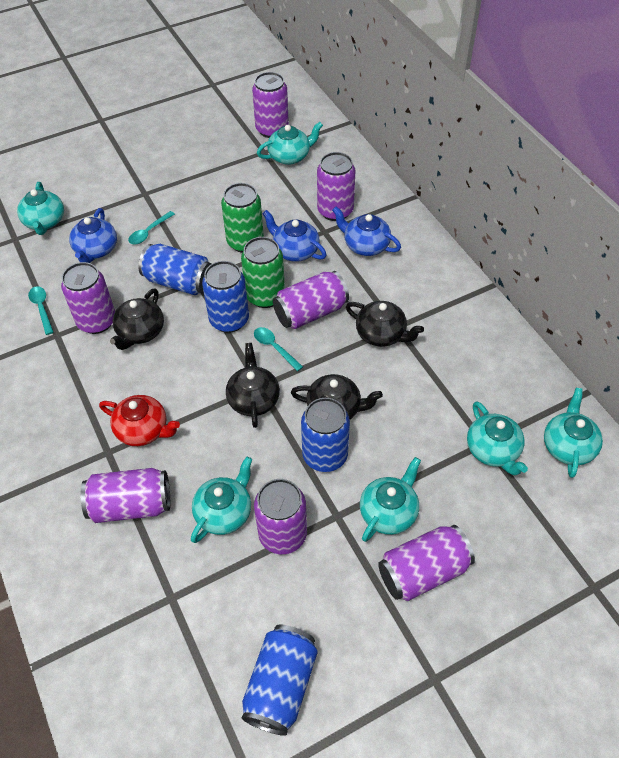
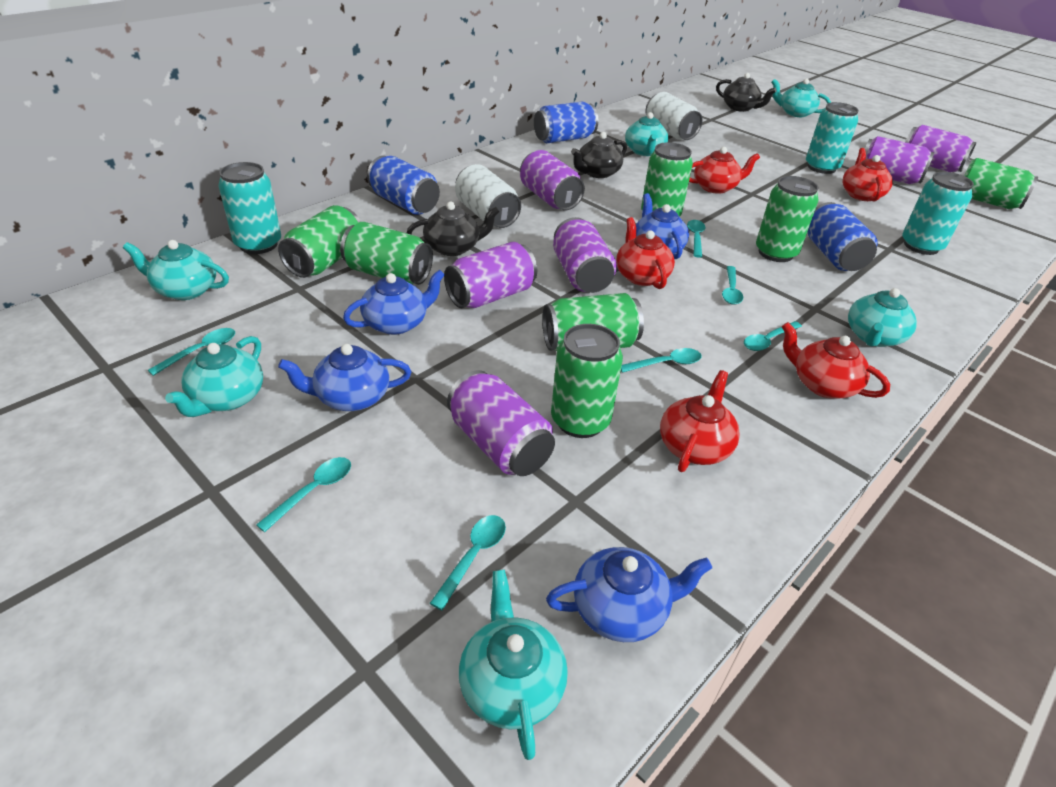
black teapot: 4 -> 3
blue can: 4 -> 3
blue teapot: 3 -> 4
green can: 2 -> 7
purple can: 7 -> 6
red teapot: 1 -> 5
turquoise can: 0 -> 3
turquoise spoon: 3 -> 7
white can: 0 -> 2

